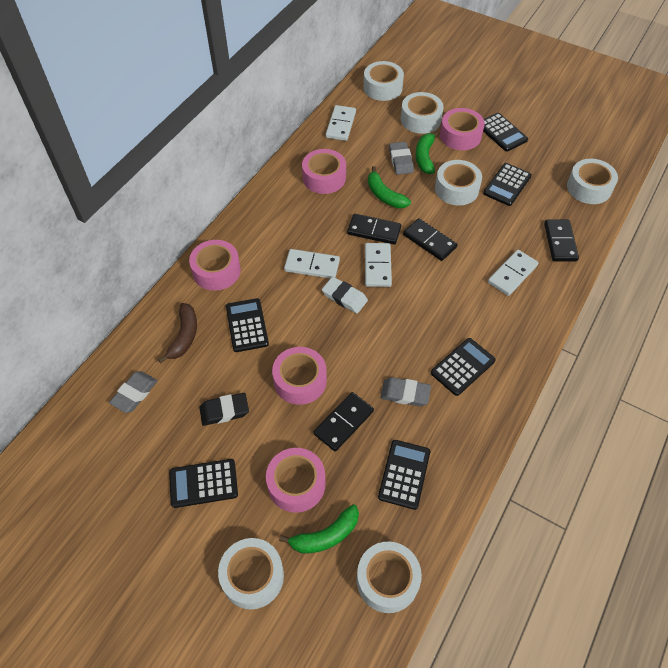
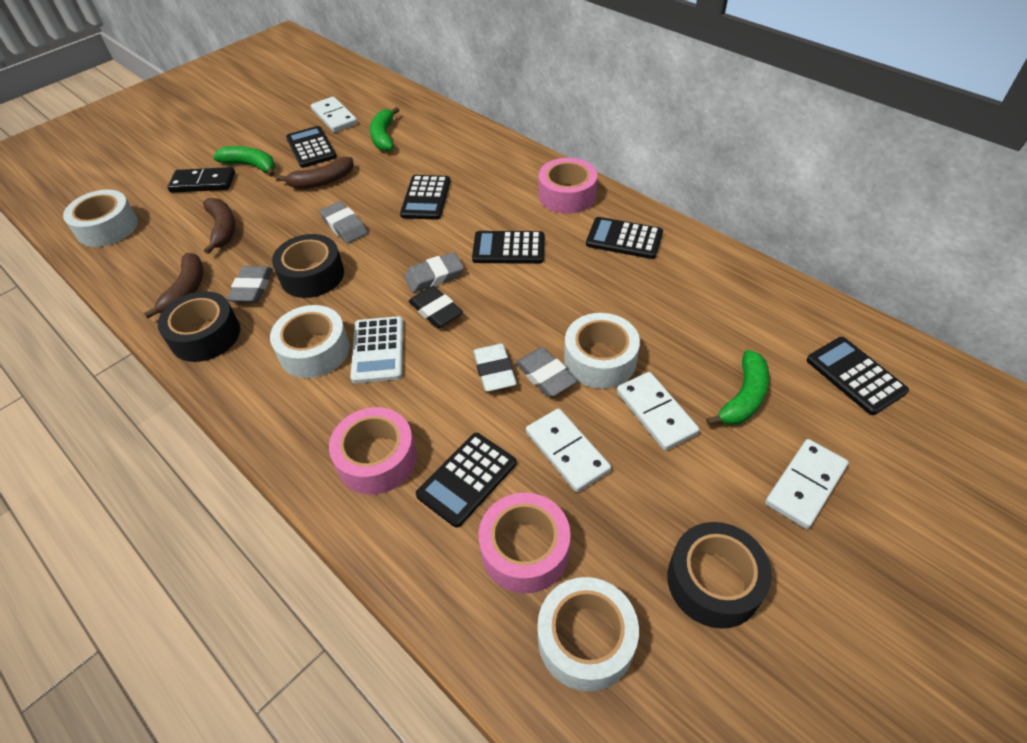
black domino: 4 -> 1
black tape: 0 -> 3
brown banana: 1 -> 3
grey eraser: 3 -> 4
pink tape: 5 -> 3
white calculator: 0 -> 1
white tape: 6 -> 4

